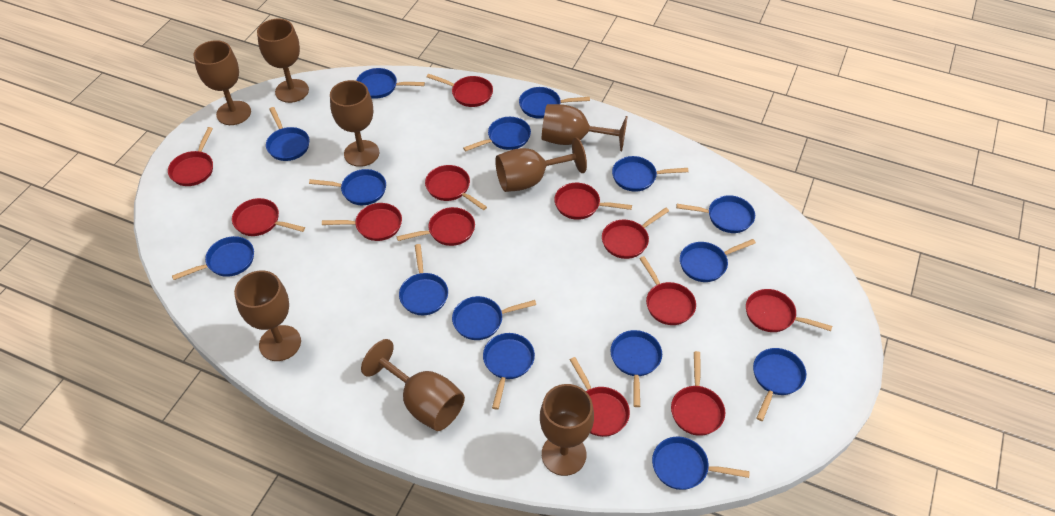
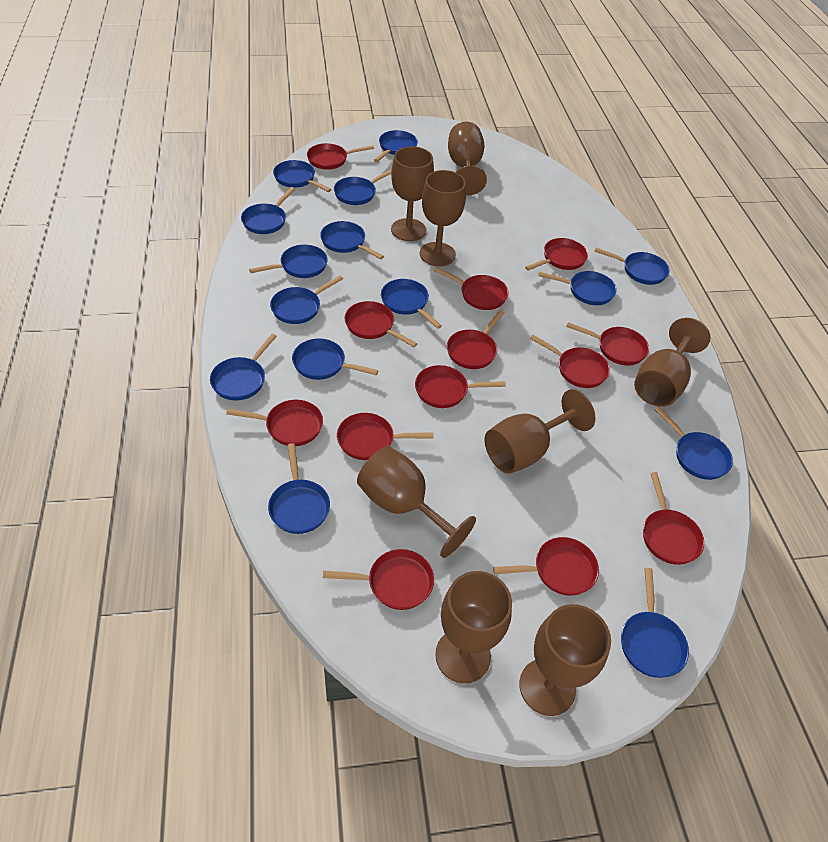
red pan: 12 -> 13

